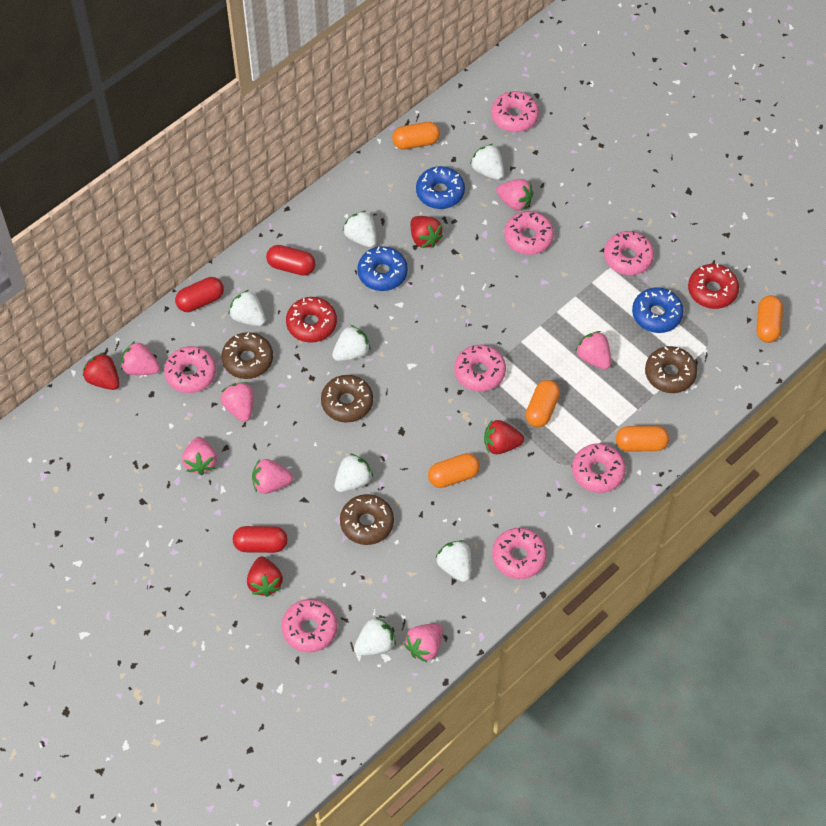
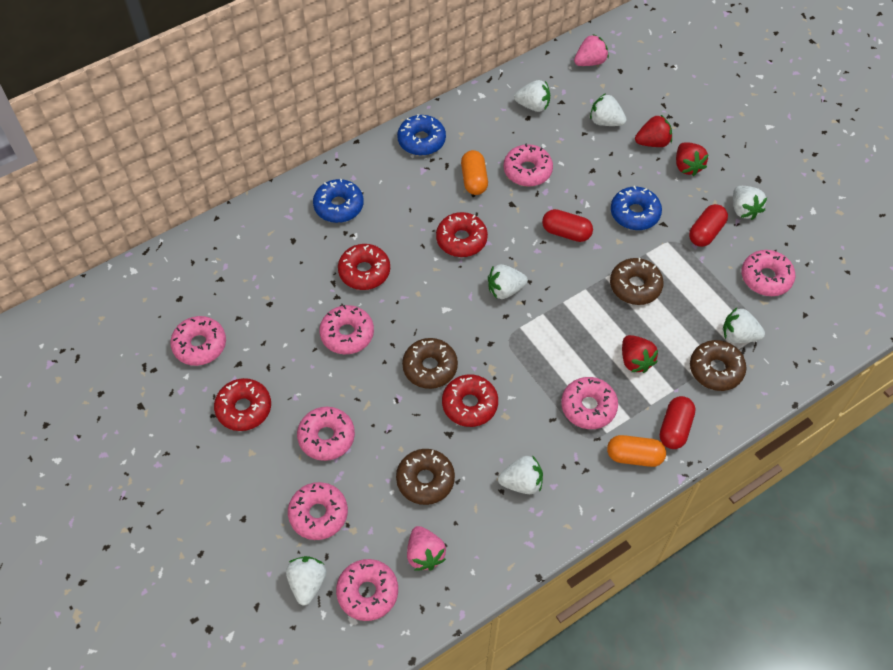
orange capsule: 5 -> 2
pink strawberry: 7 -> 2
red donut: 2 -> 4
red strawberry: 4 -> 3

